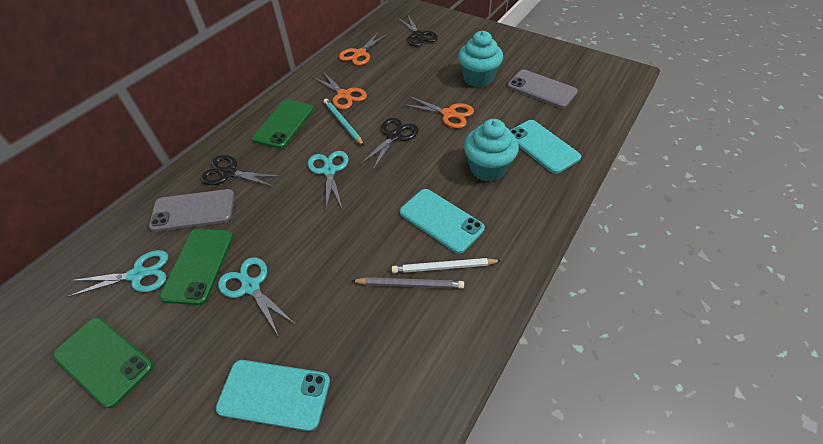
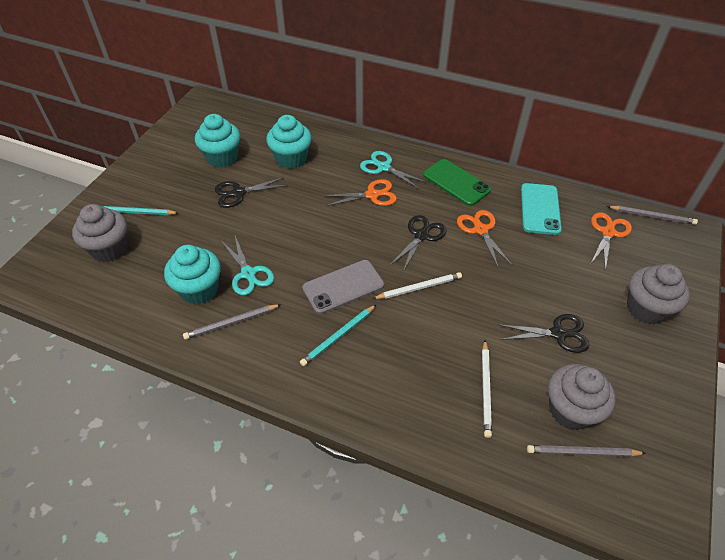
green phone: 3 -> 1
grey cupcake: 0 -> 3
grey pencil: 1 -> 3
grey phone: 2 -> 1
turquoise cupcake: 2 -> 3
turquoise pencil: 1 -> 2
turquoise phone: 3 -> 1
turquoise scissors: 3 -> 2
white pencil: 1 -> 2

